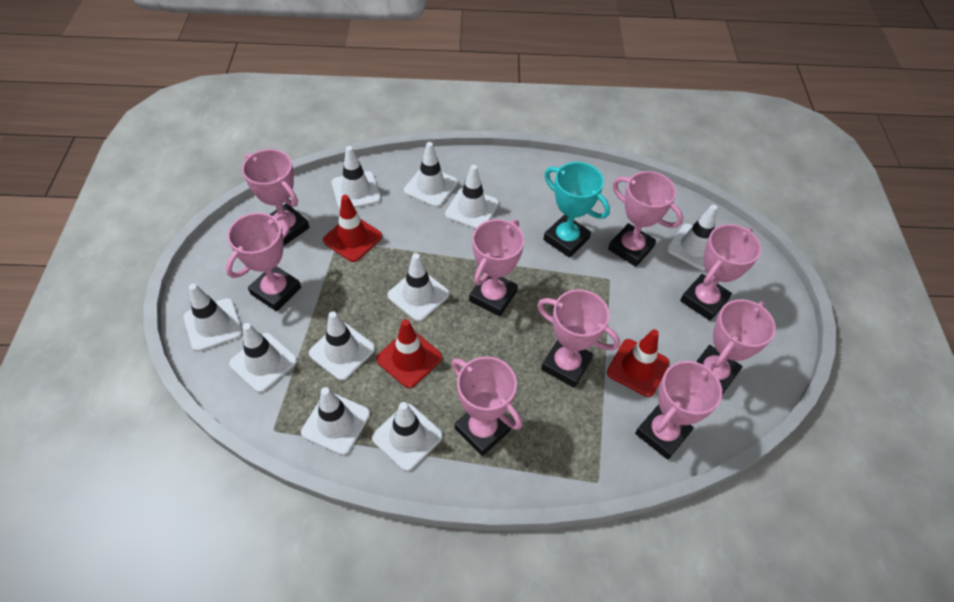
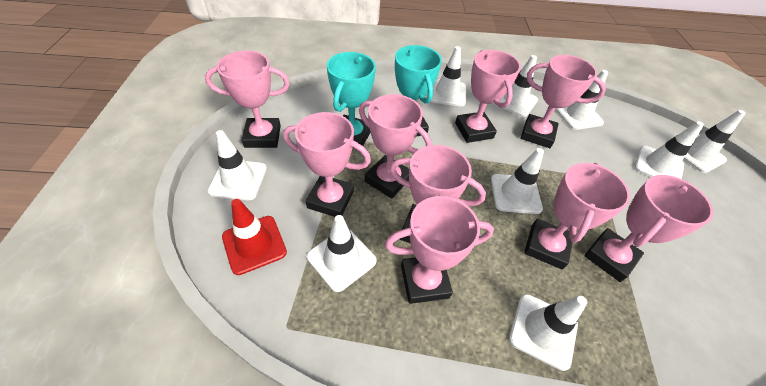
red traffic cone: 3 -> 1
turquoise trophy: 1 -> 2
white traffic cone: 10 -> 9

